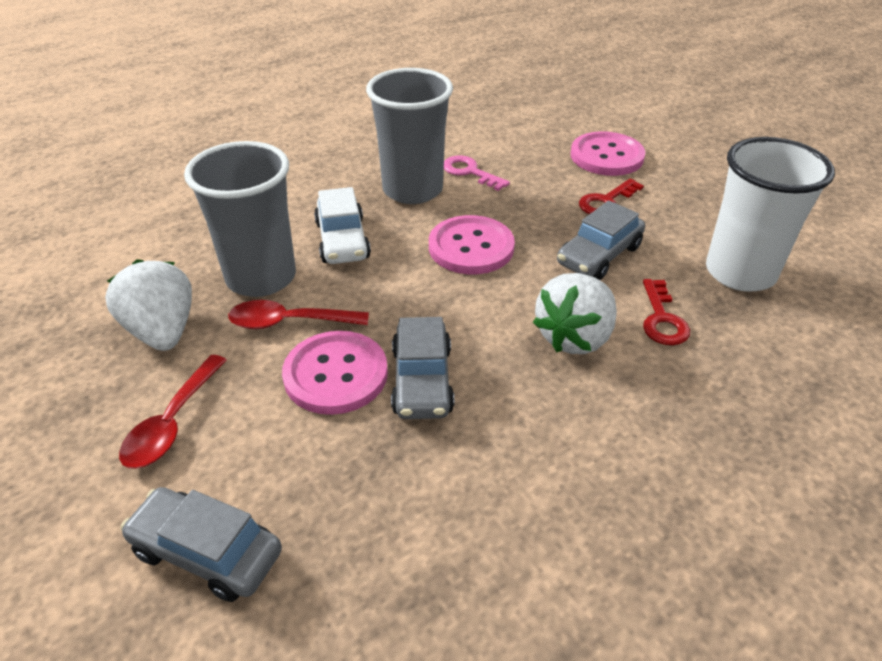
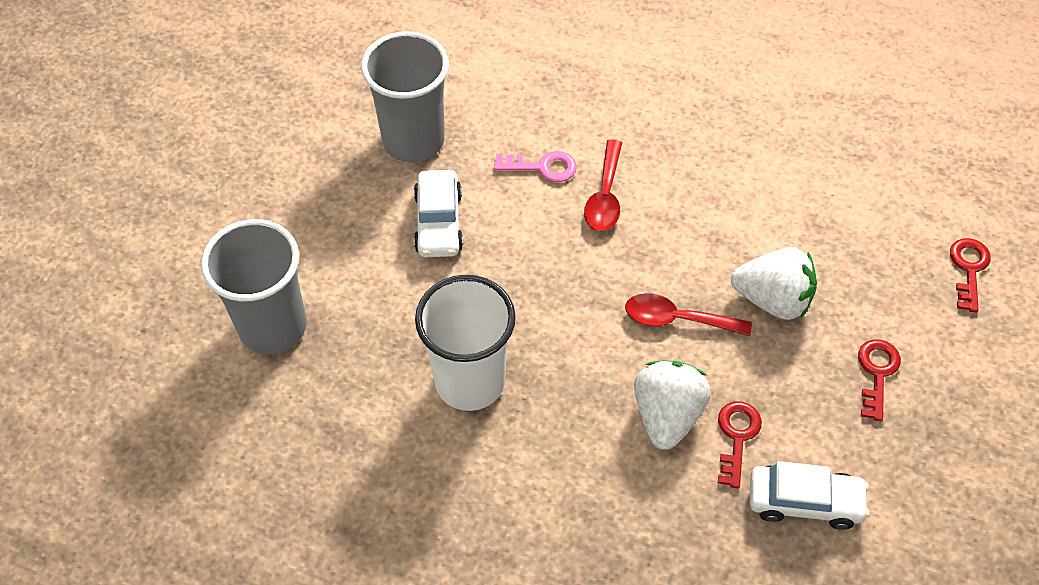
grey car: 3 -> 0
pink button: 3 -> 0
red key: 2 -> 3
white car: 1 -> 2

